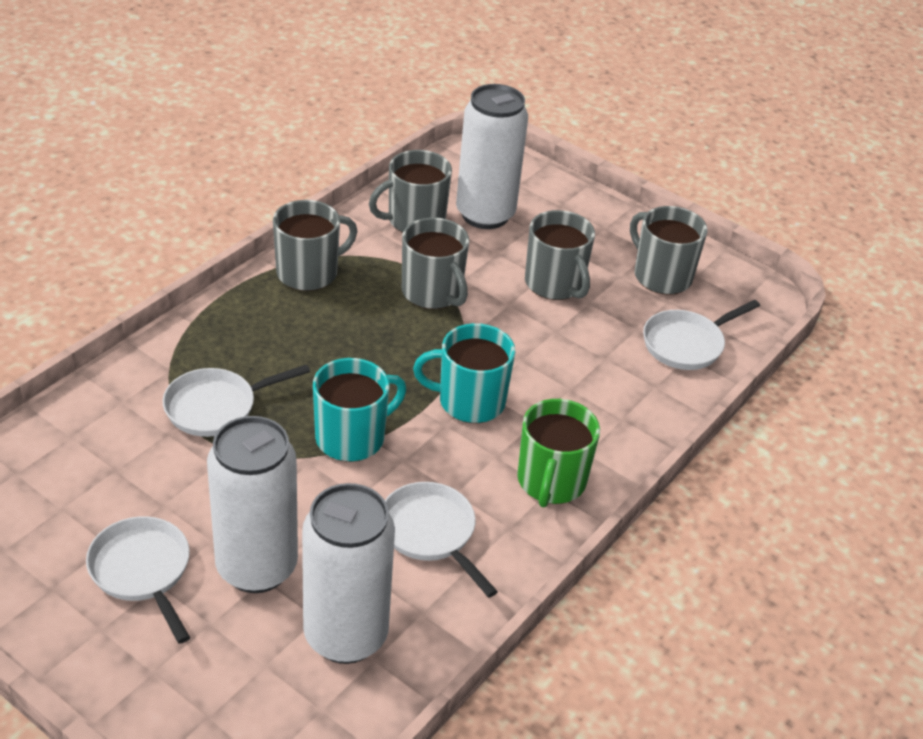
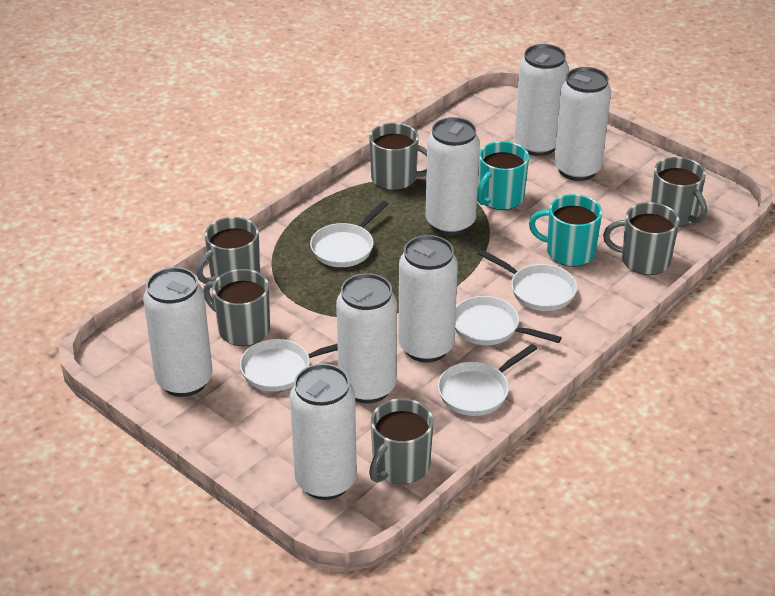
green mug: 1 -> 0
grey mug: 5 -> 6
white can: 3 -> 7
white pan: 4 -> 5

